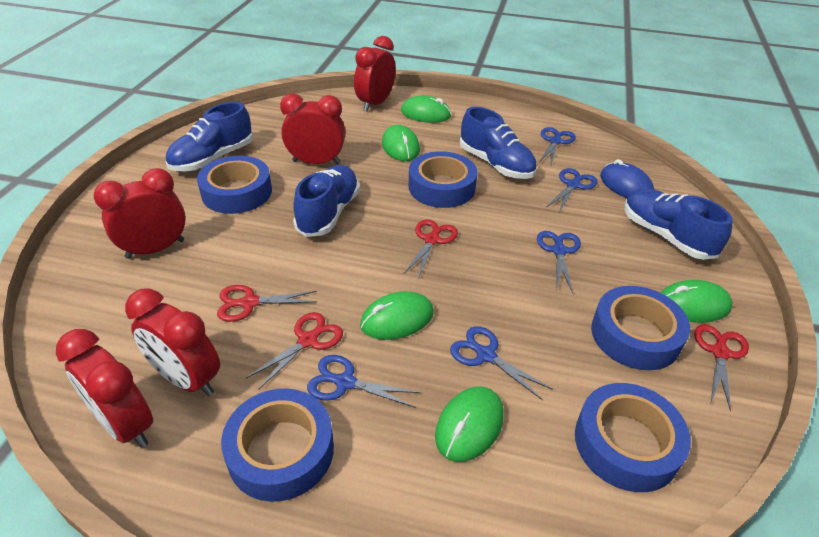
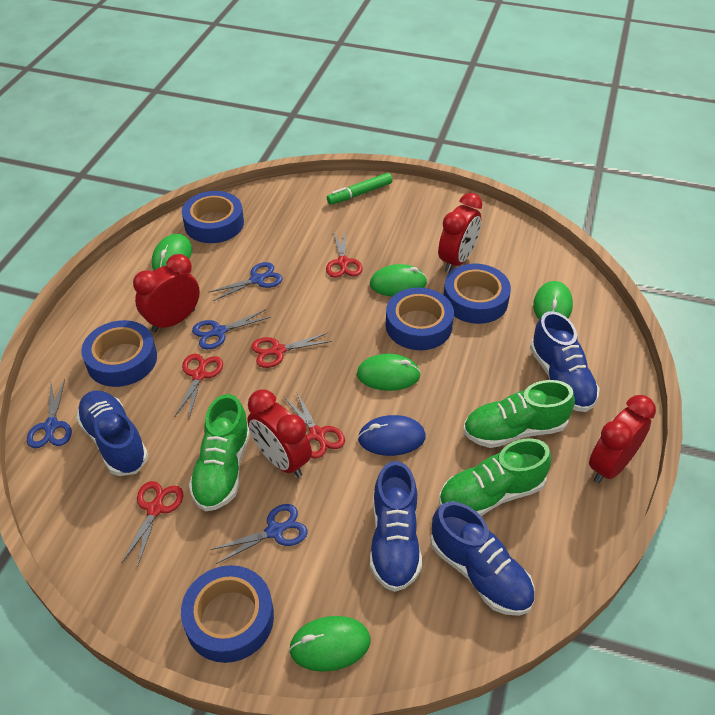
blue scissors: 5 -> 4
green marker: 0 -> 1
green shoe: 0 -> 3
red clock: 5 -> 4
red scissors: 4 -> 5

